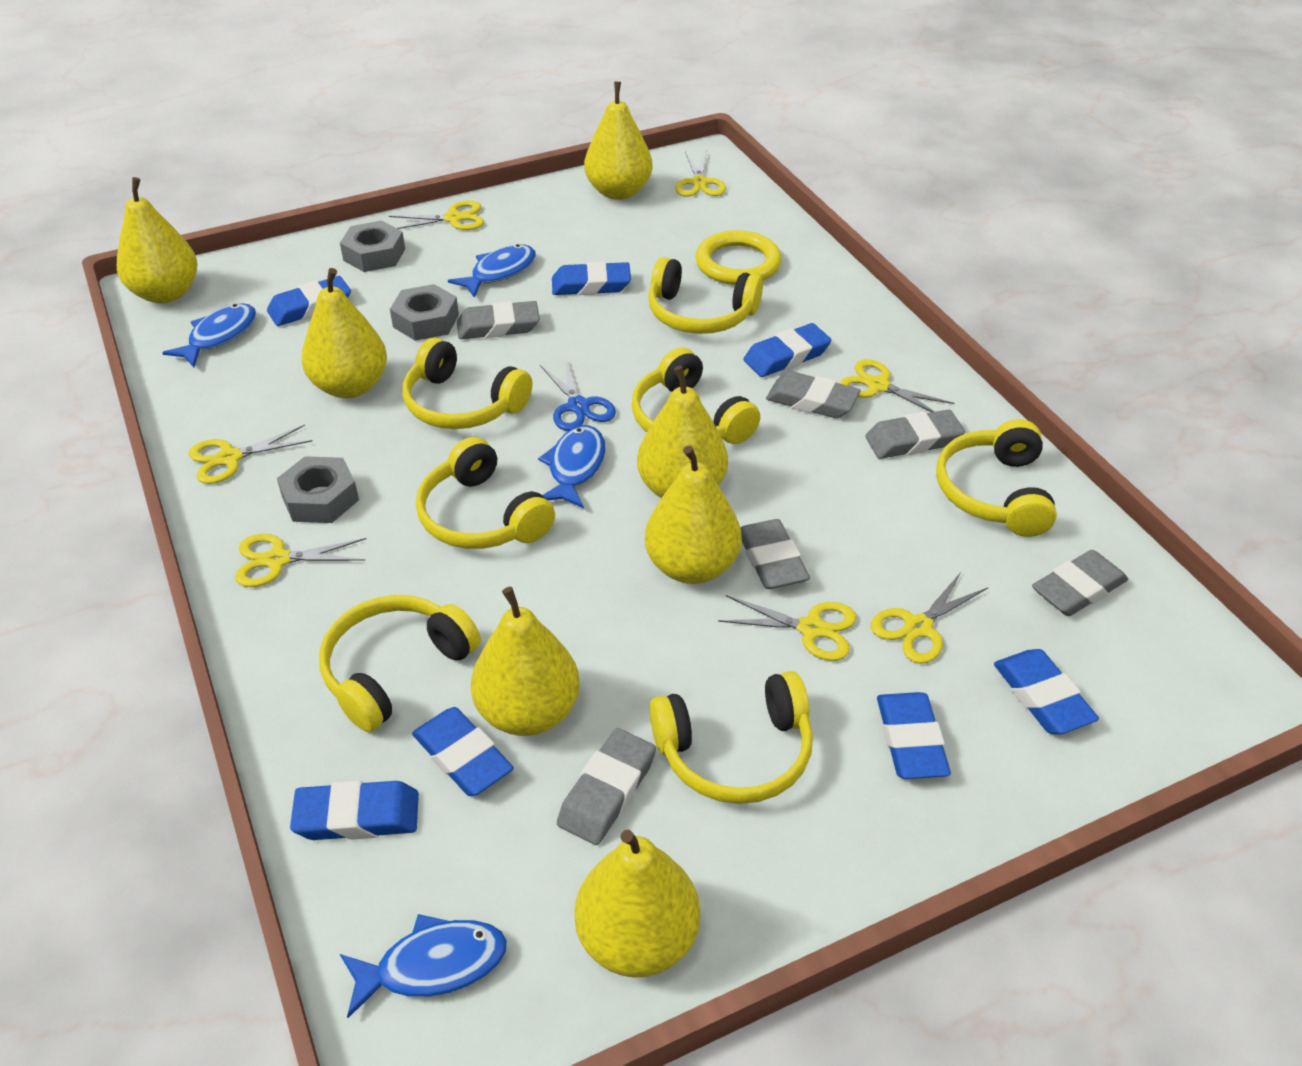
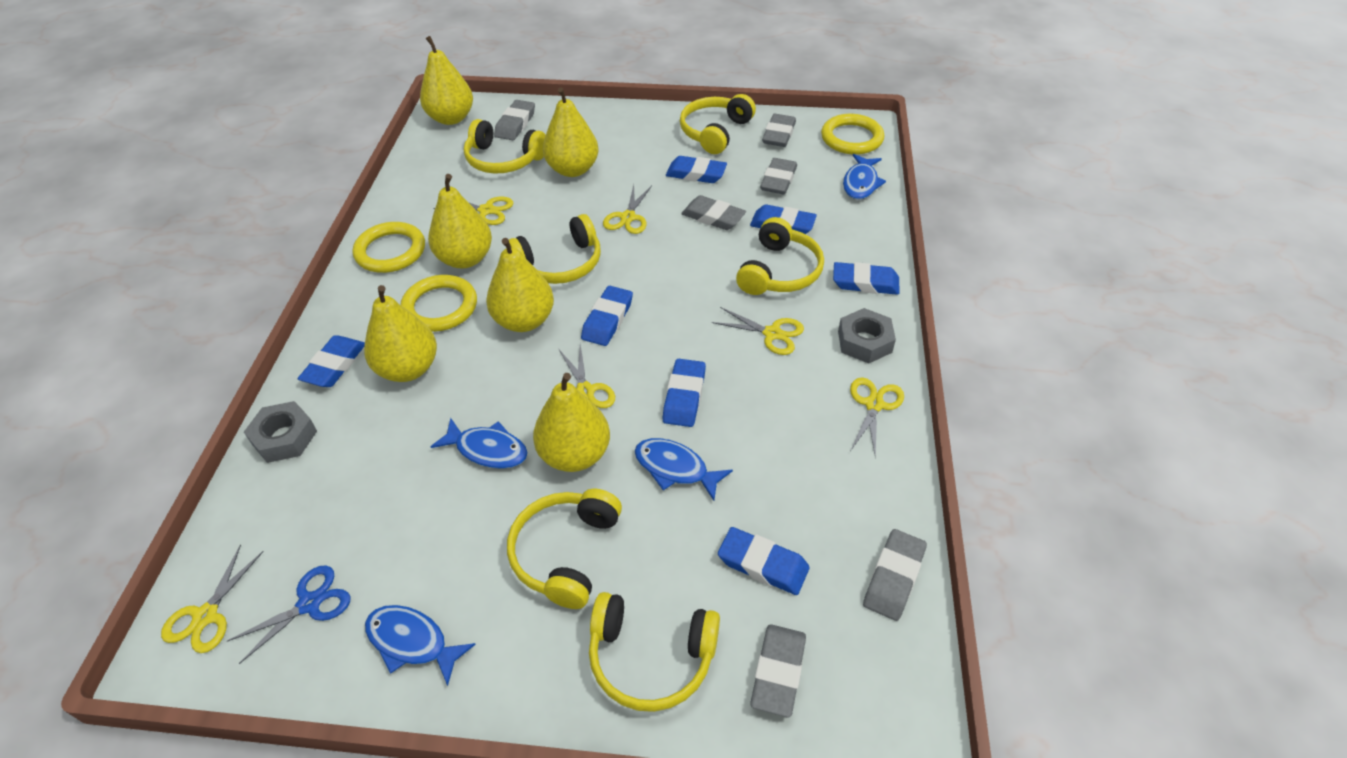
grey nut: 3 -> 2
yellow headphones: 7 -> 6
yellow pear: 7 -> 6
yellow ring: 1 -> 3
yellow scissors: 7 -> 6

